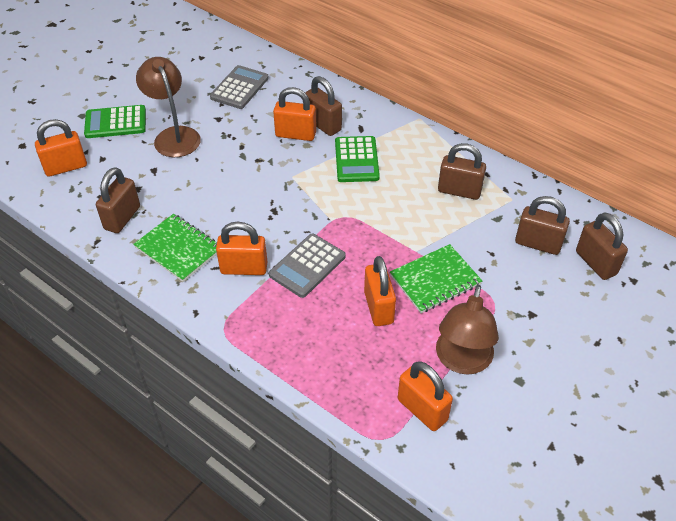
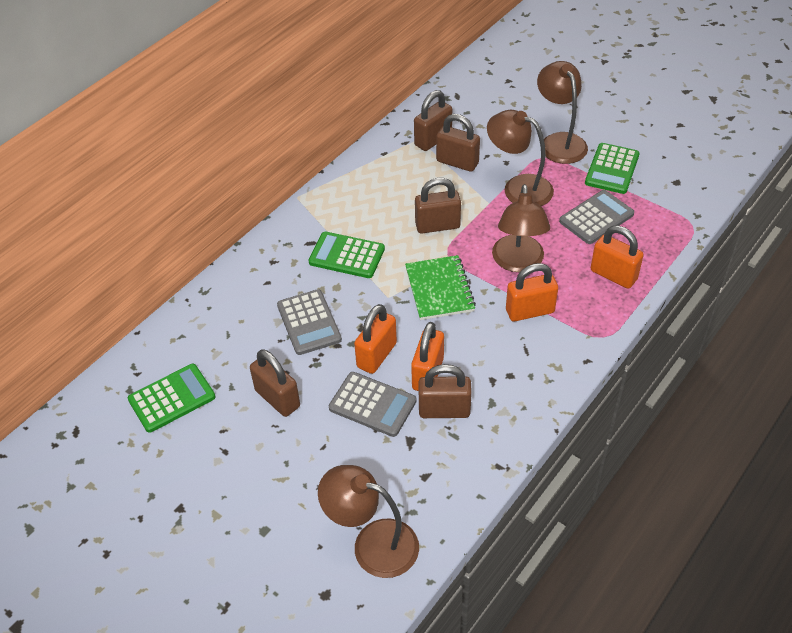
brown lamp: 2 -> 4
green calculator: 2 -> 3
green notebook: 2 -> 1
grey calculator: 2 -> 3
orange padlock: 5 -> 4

